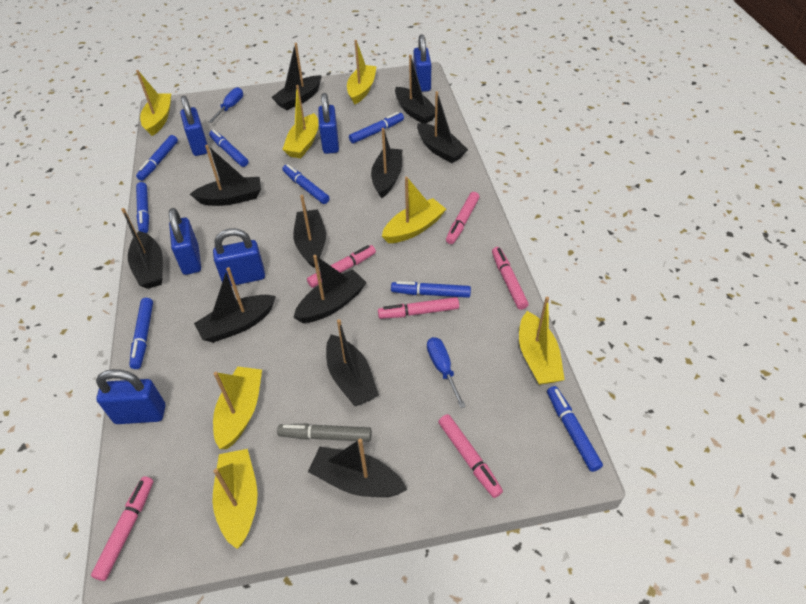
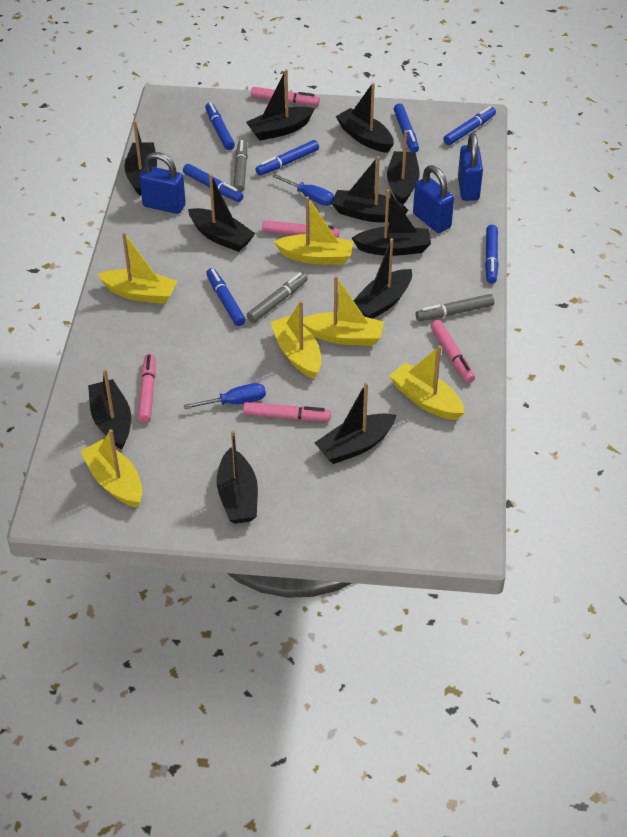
blue marker: 8 -> 7
blue padlock: 6 -> 3
grey marker: 1 -> 3
pink marker: 6 -> 5
yellow boat: 7 -> 6

